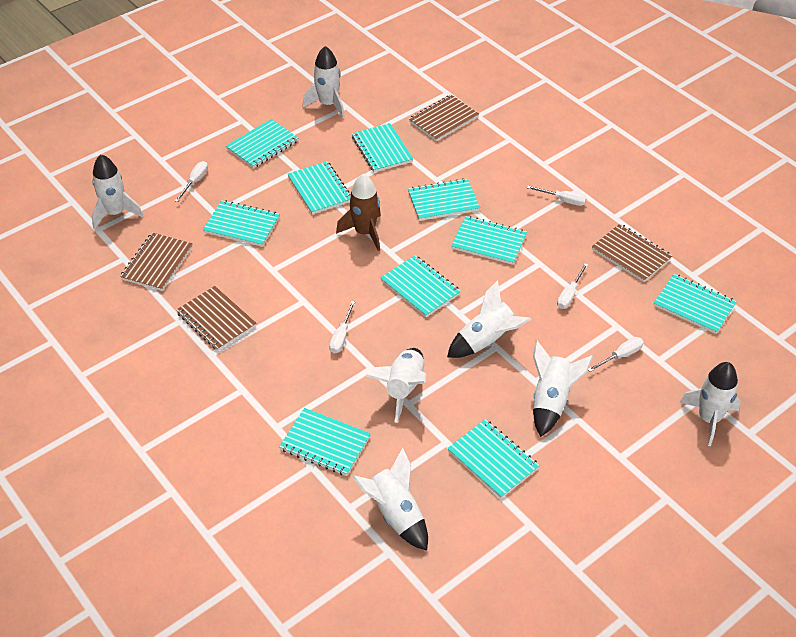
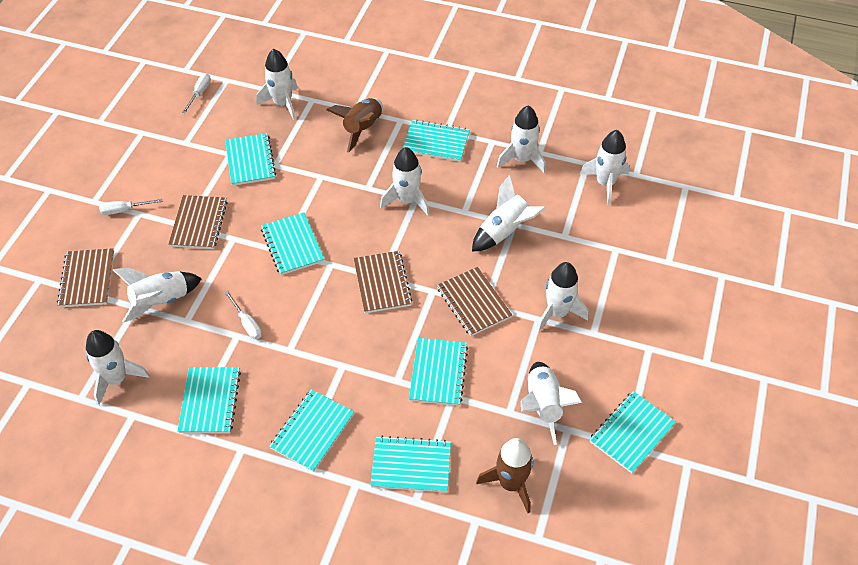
brown rocket: 1 -> 2
turquoise notebook: 10 -> 8
white rocket: 7 -> 9
white screwdriver: 5 -> 3

